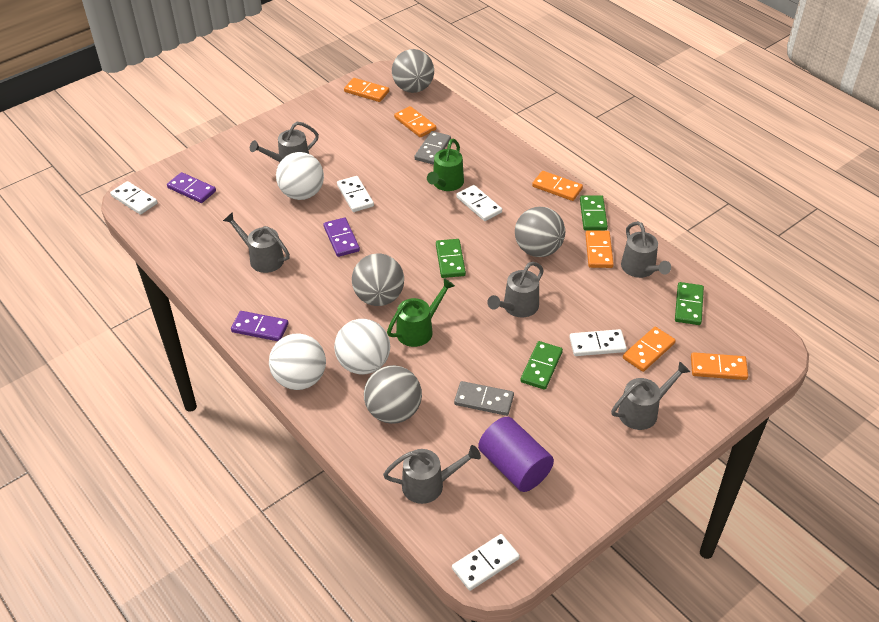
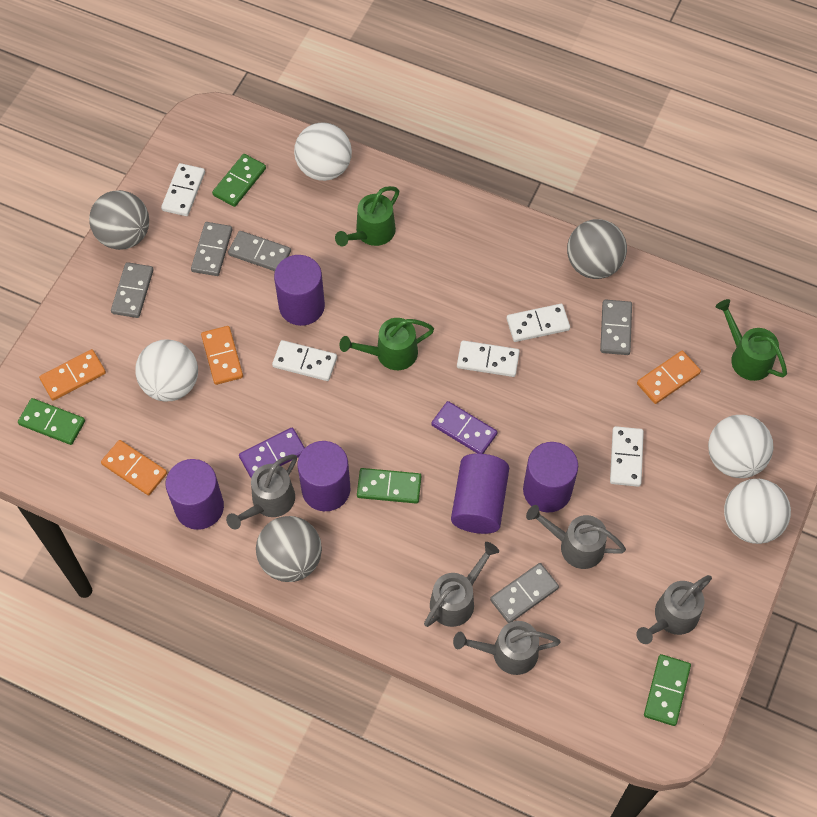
green watering can: 2 -> 3
grey ball: 4 -> 3
grey domino: 2 -> 5
grey watering can: 6 -> 5
orange domino: 6 -> 4
purple cylinder: 1 -> 5
purple domino: 3 -> 2
white ball: 3 -> 4

